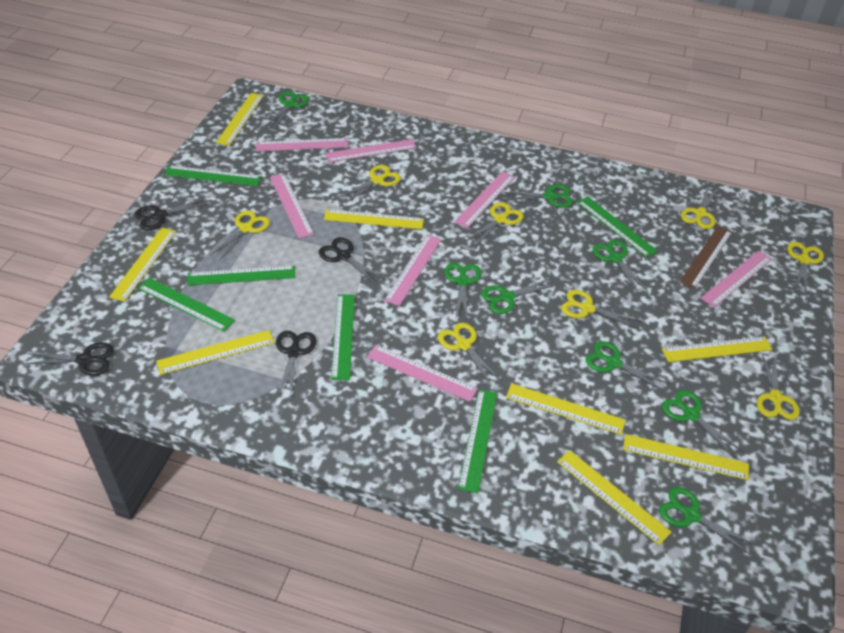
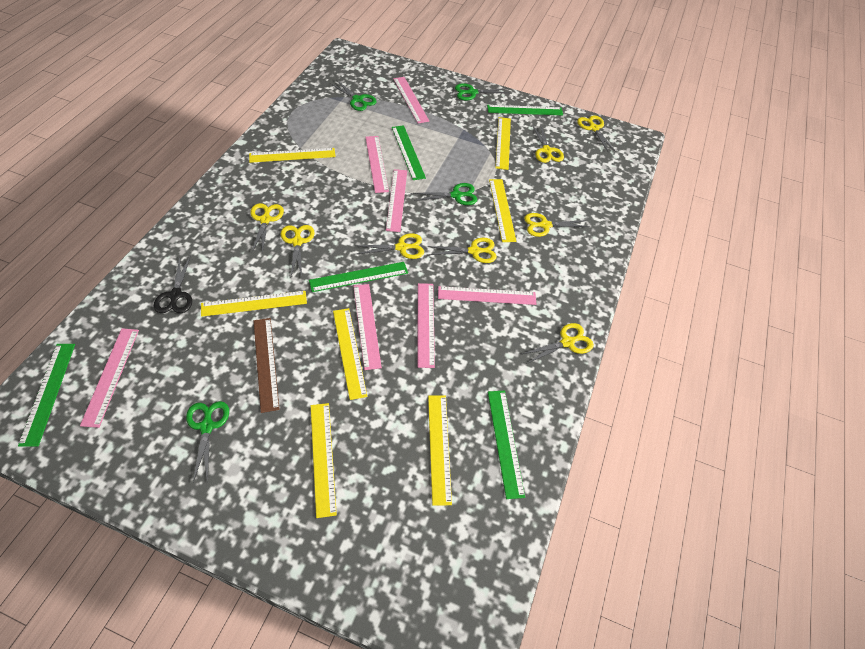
black scissors: 4 -> 1
green ruler: 6 -> 5
green scissors: 8 -> 4
yellow ruler: 8 -> 7

